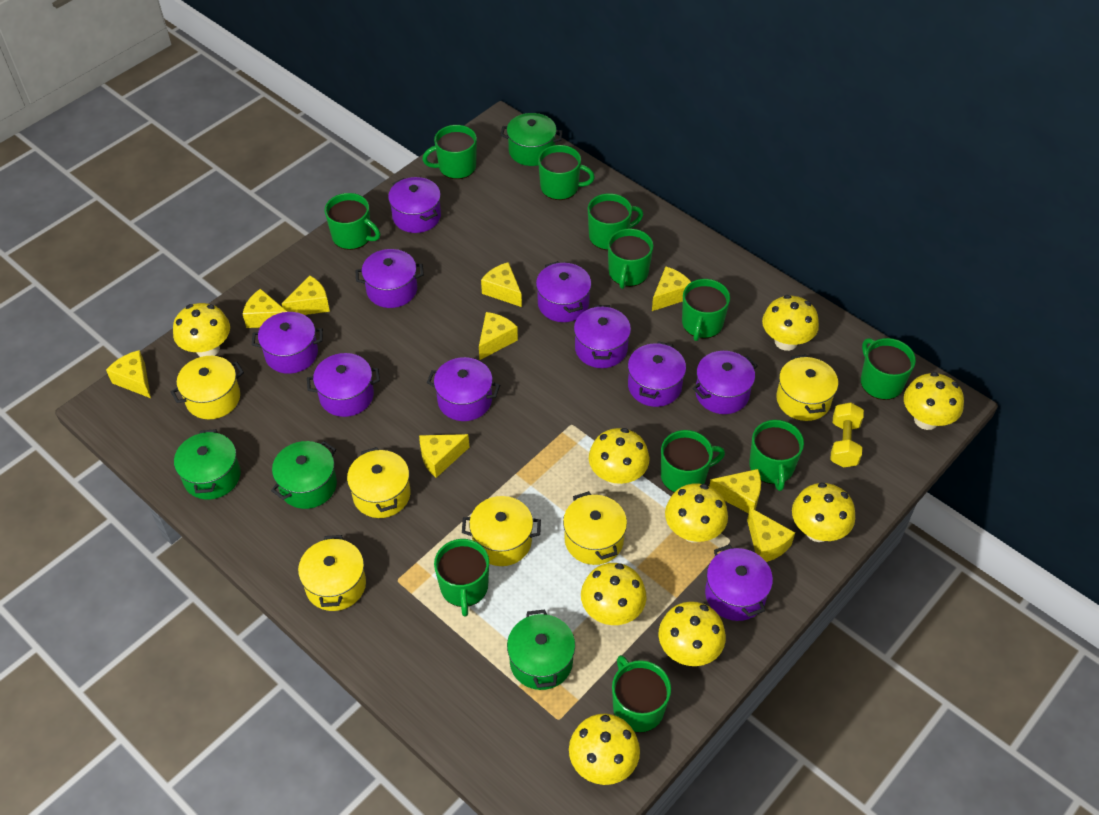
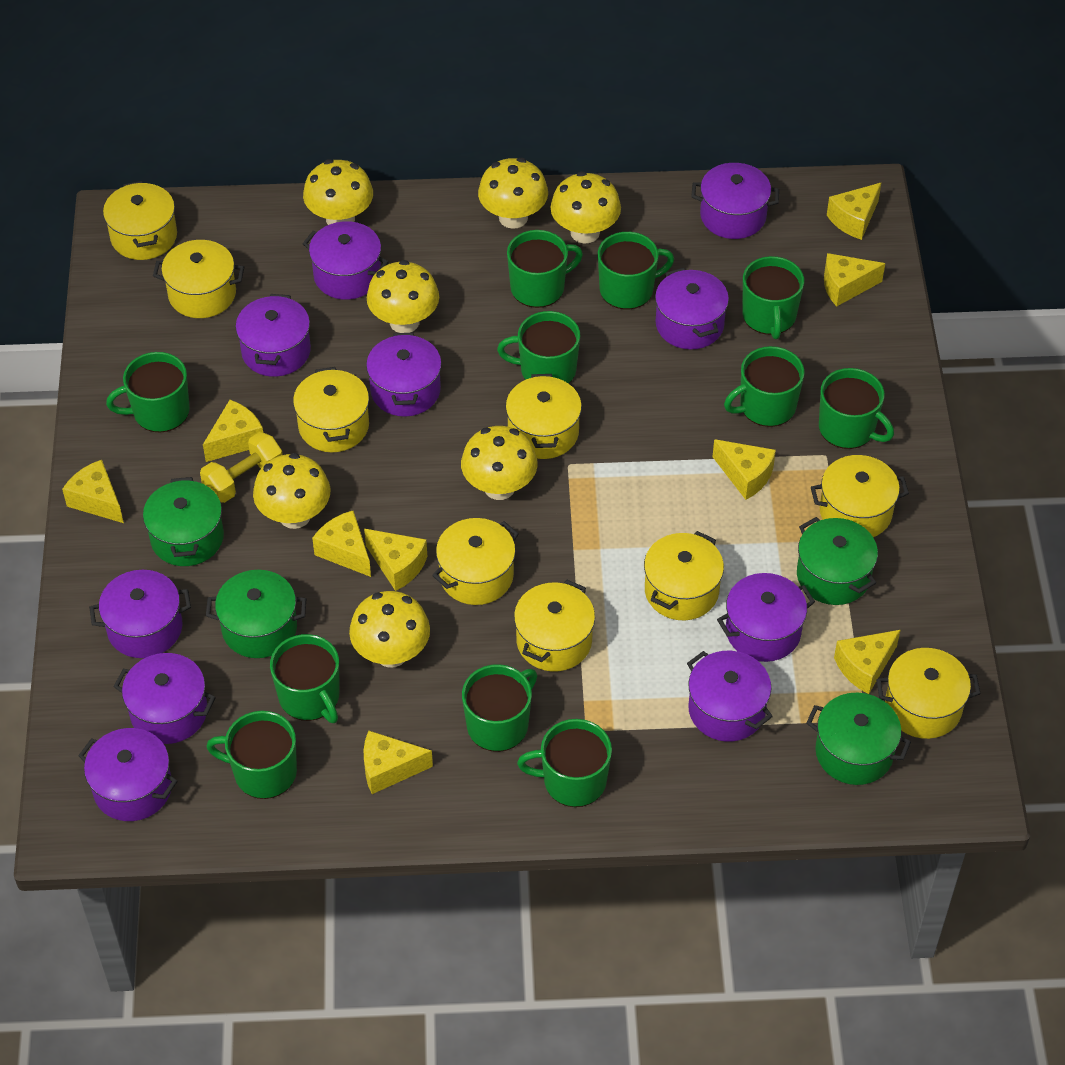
yellow mushroom: 9 -> 7
yellow pot: 6 -> 9

